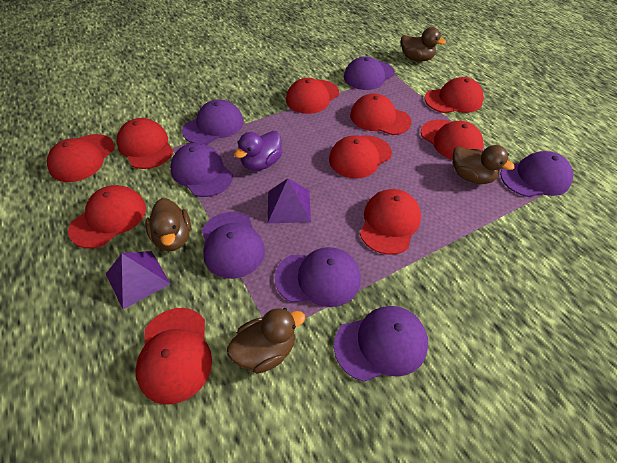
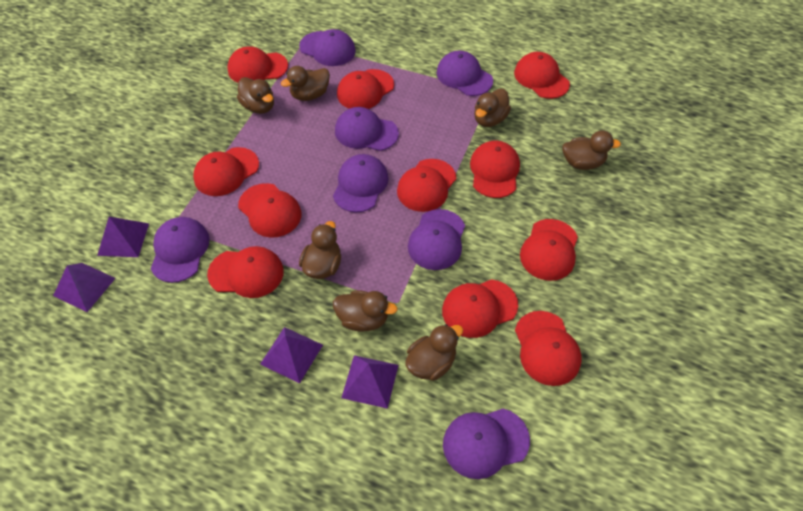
brown duck: 4 -> 7
purple duck: 1 -> 0
purple pyramid: 2 -> 4
red cap: 10 -> 11

